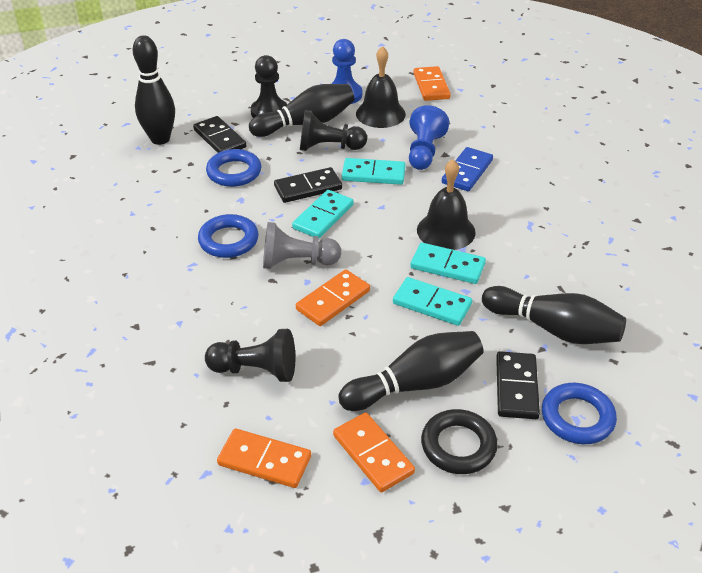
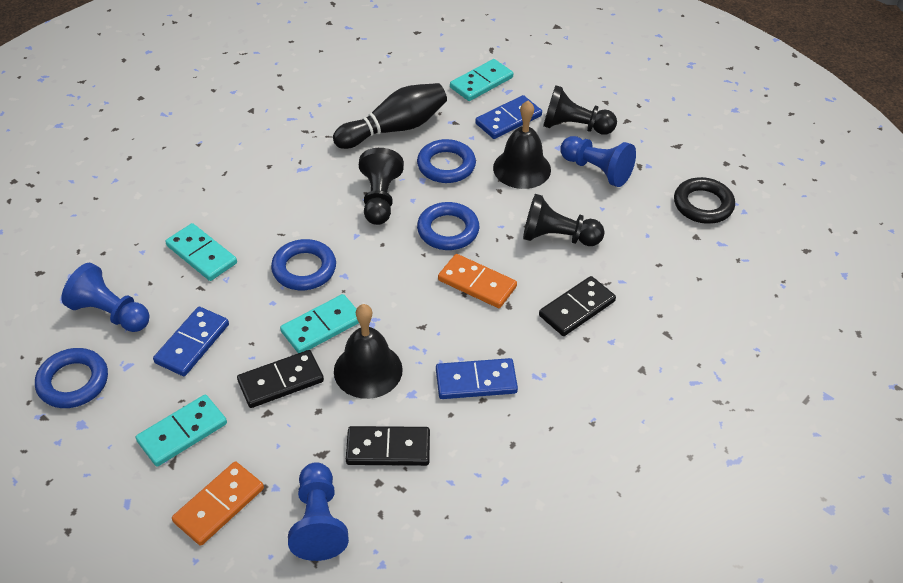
black bowling pin: 4 -> 1
blue domino: 1 -> 3
blue pawn: 2 -> 3
blue ring: 3 -> 4
grey pawn: 1 -> 0
orange domino: 4 -> 2

